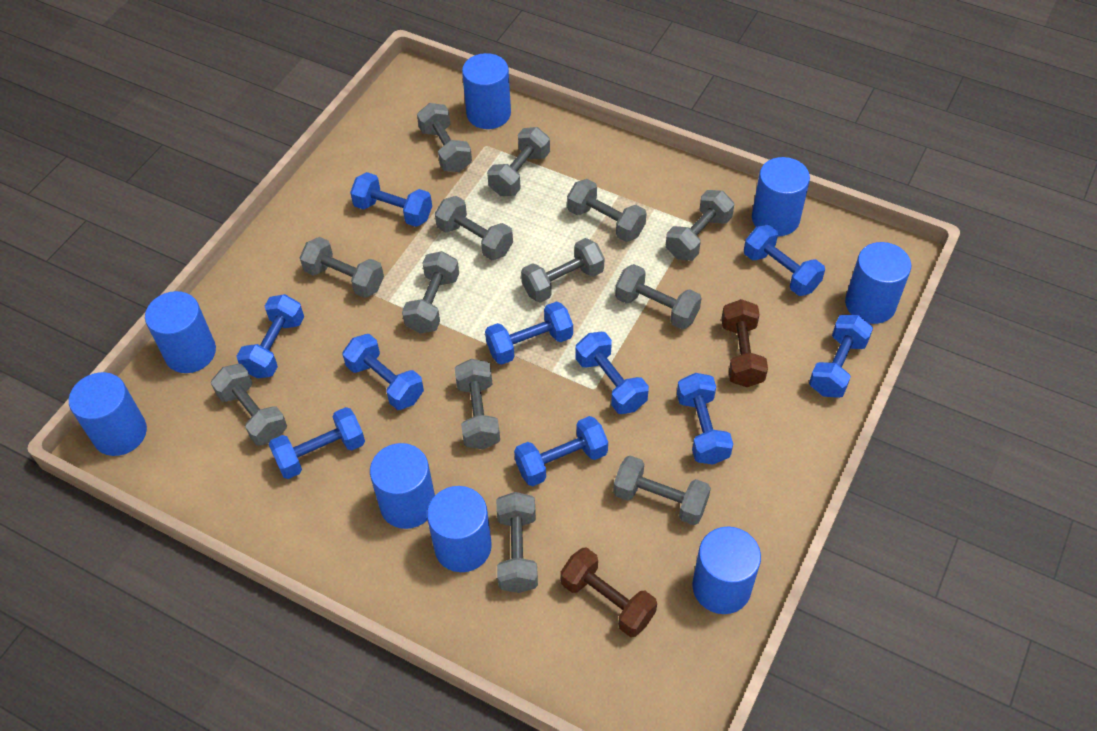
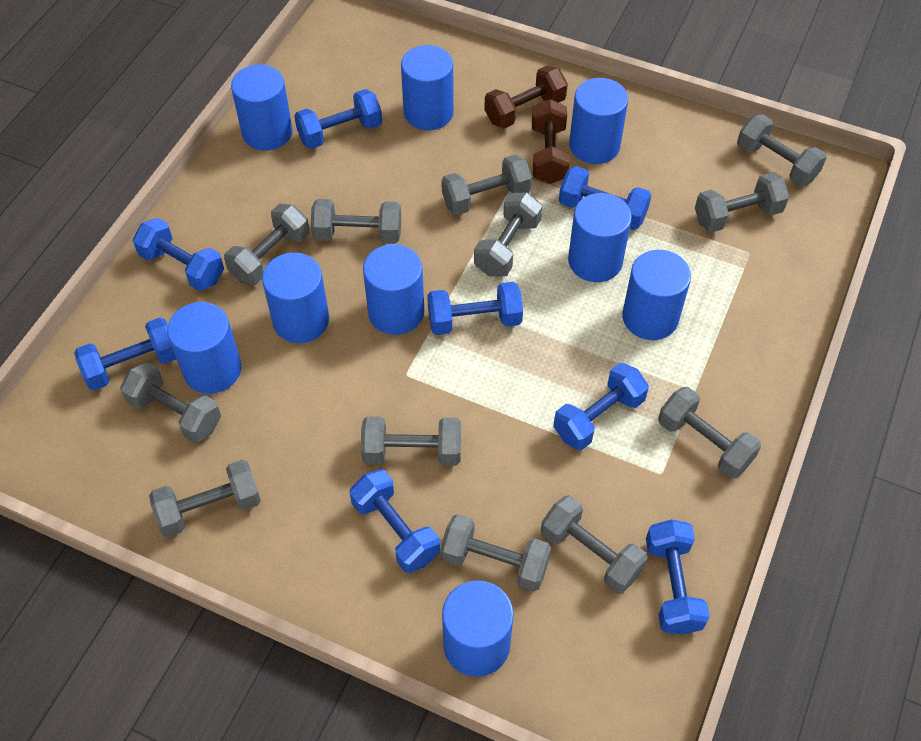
blue cylinder: 8 -> 9
blue dumbbell: 10 -> 8
grey dumbbell: 13 -> 12

